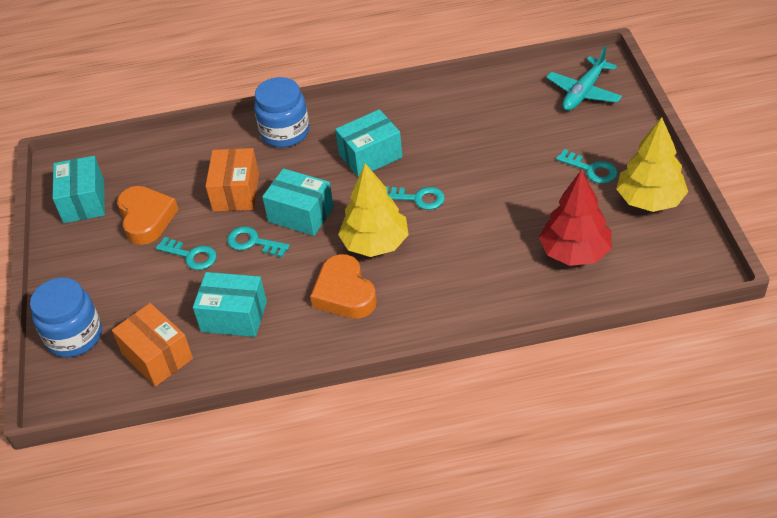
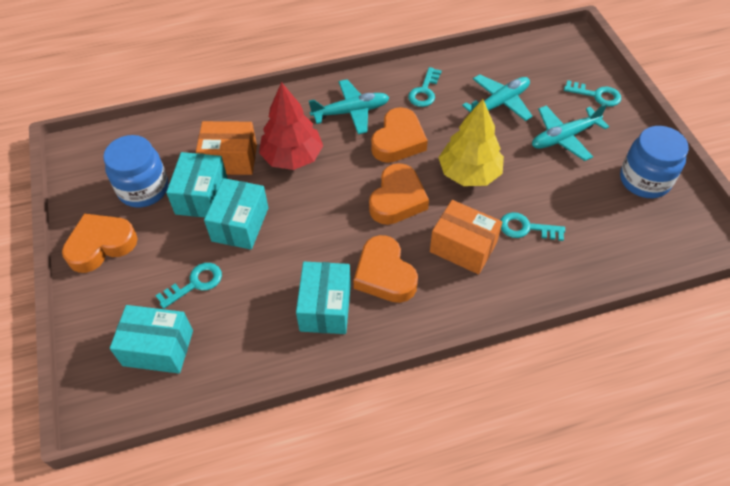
orange heart: 2 -> 4
turquoise plane: 1 -> 3
yellow tree: 2 -> 1

